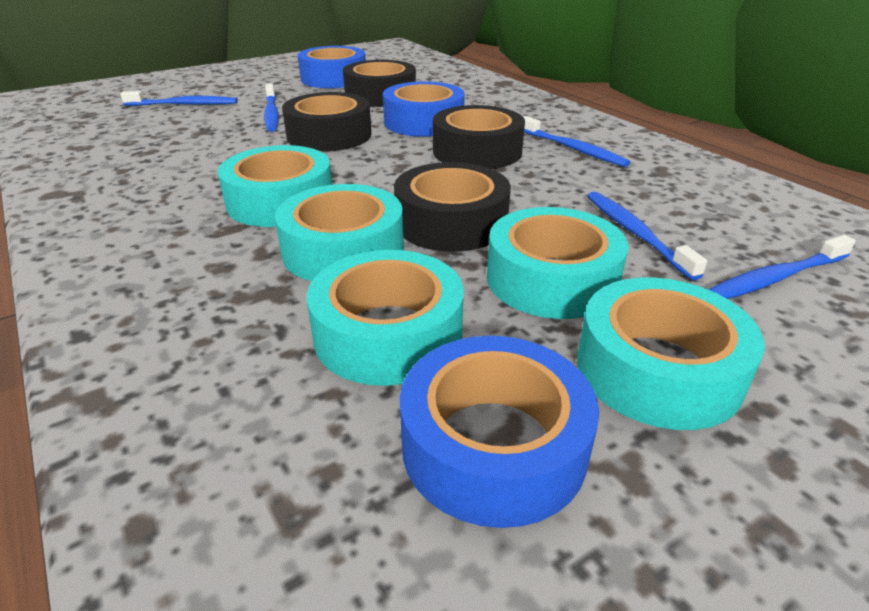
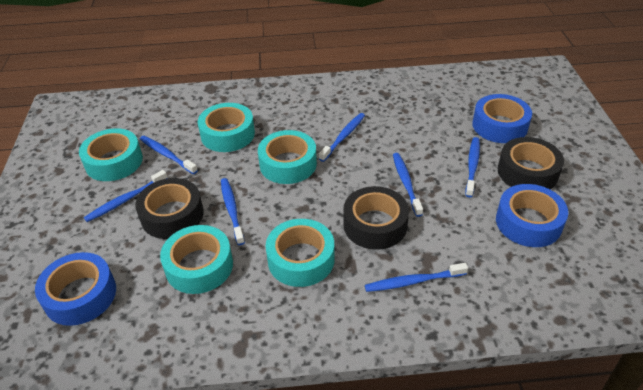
black tape: 4 -> 3
blue toothbrush: 5 -> 7

